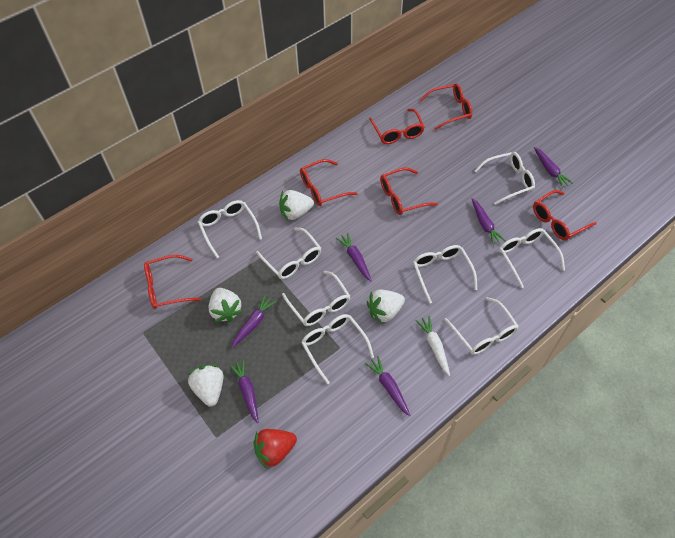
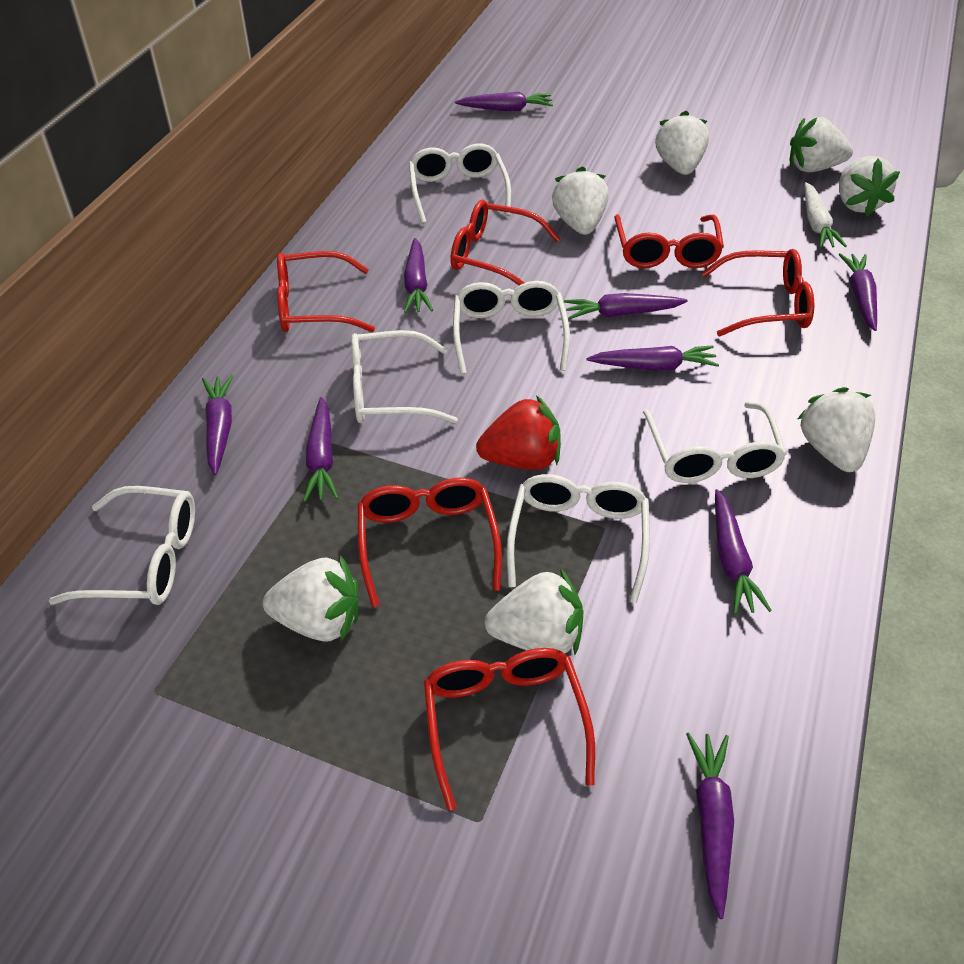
purple carrot: 6 -> 9
white glasses: 8 -> 6
white strawberry: 4 -> 7

